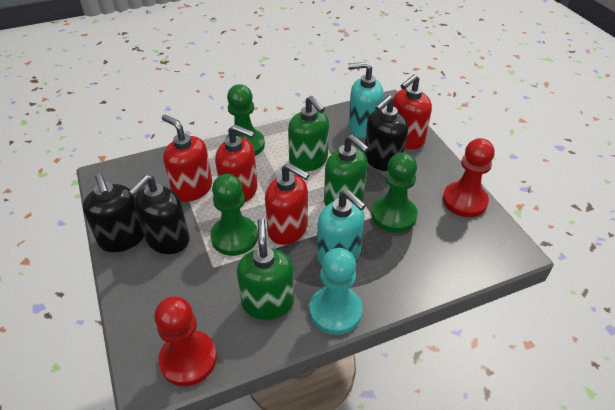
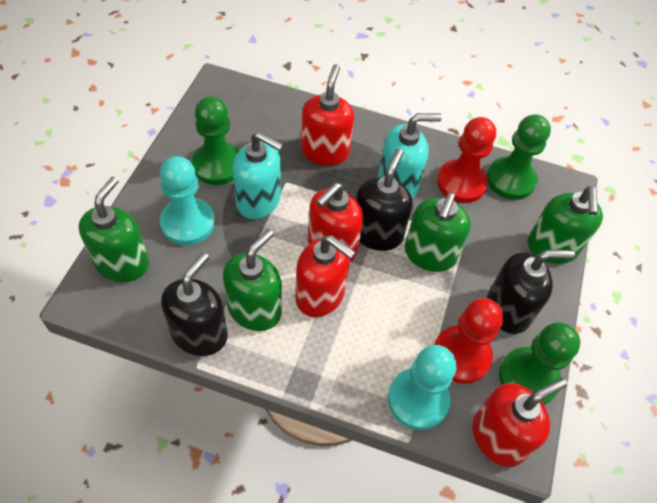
green soap dispenser: 3 -> 4
turquoise pawn: 1 -> 2

